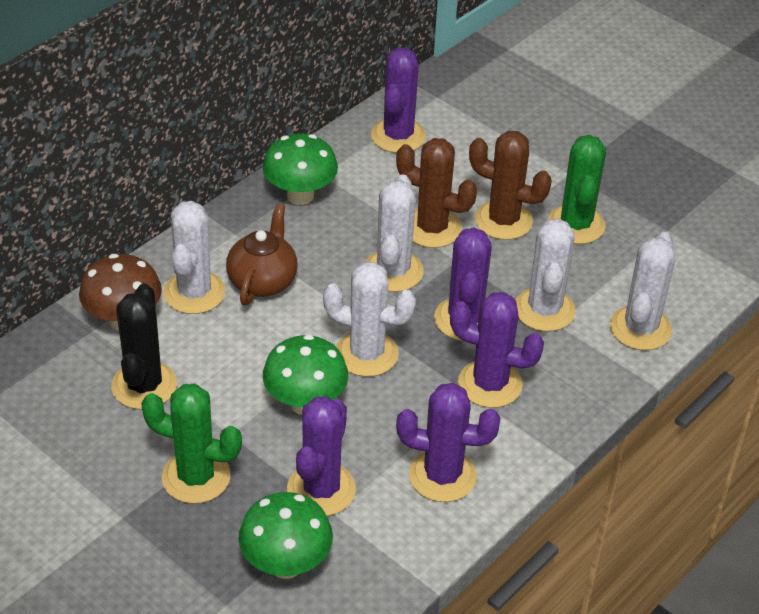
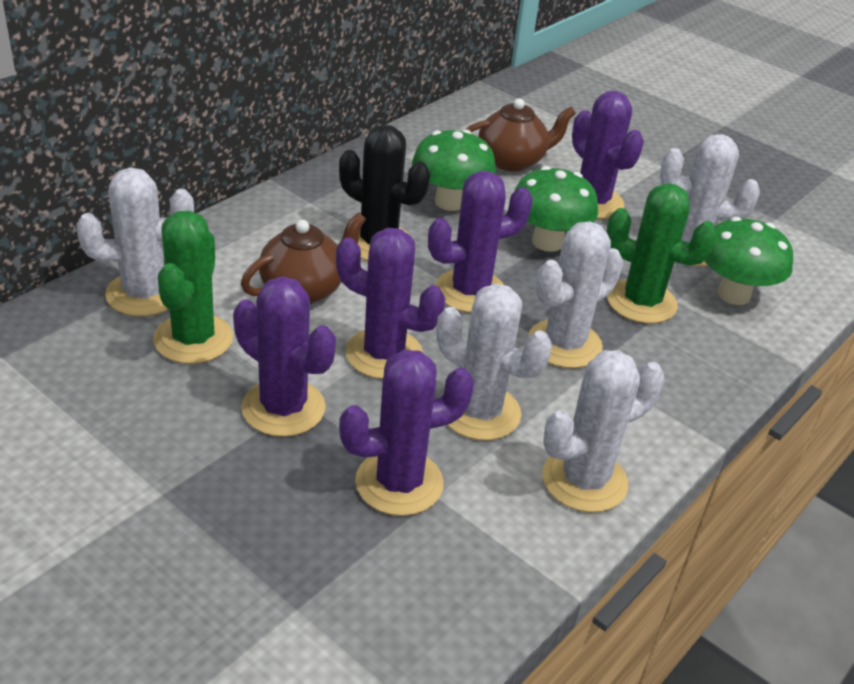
brown cactus: 2 -> 0
brown mushroom: 1 -> 0
brown teapot: 1 -> 2

